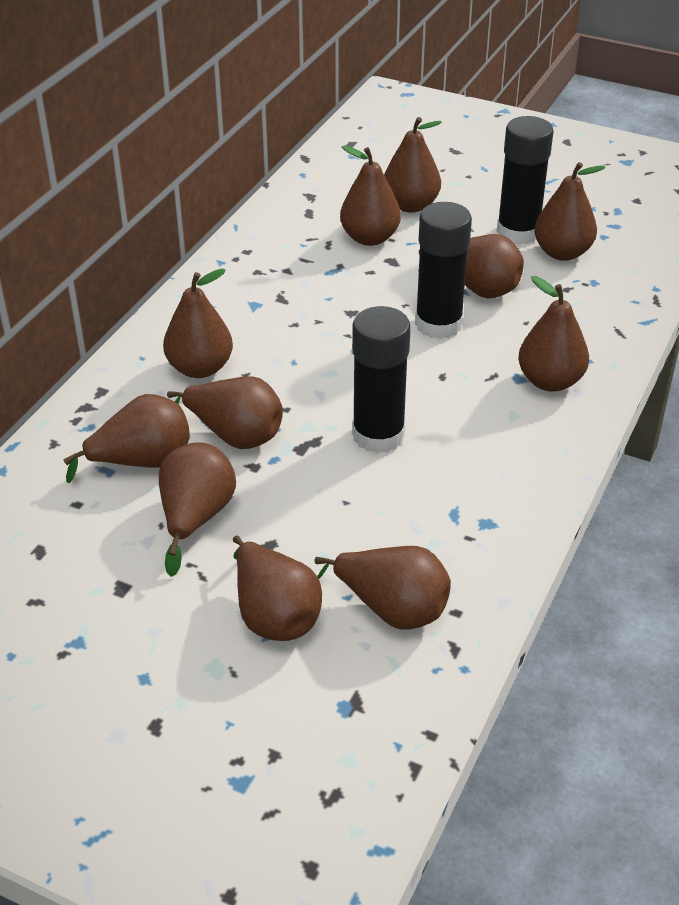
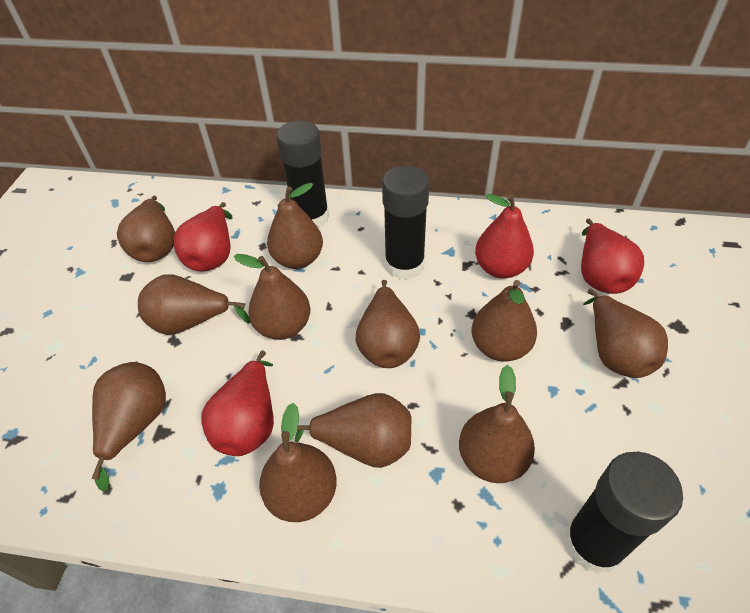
red pear: 0 -> 4

